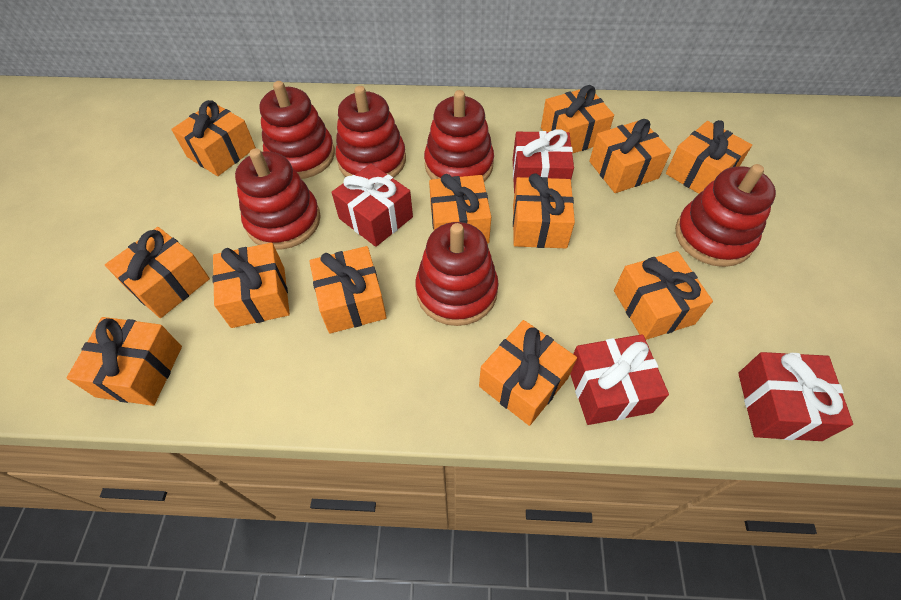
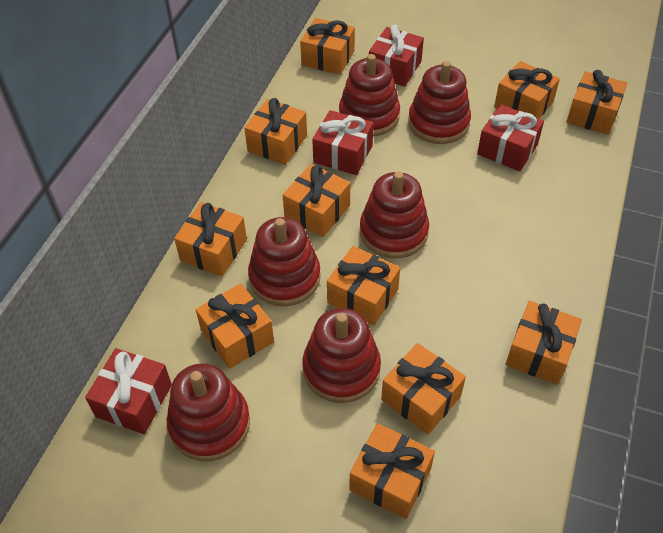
orange gift: 12 -> 11

